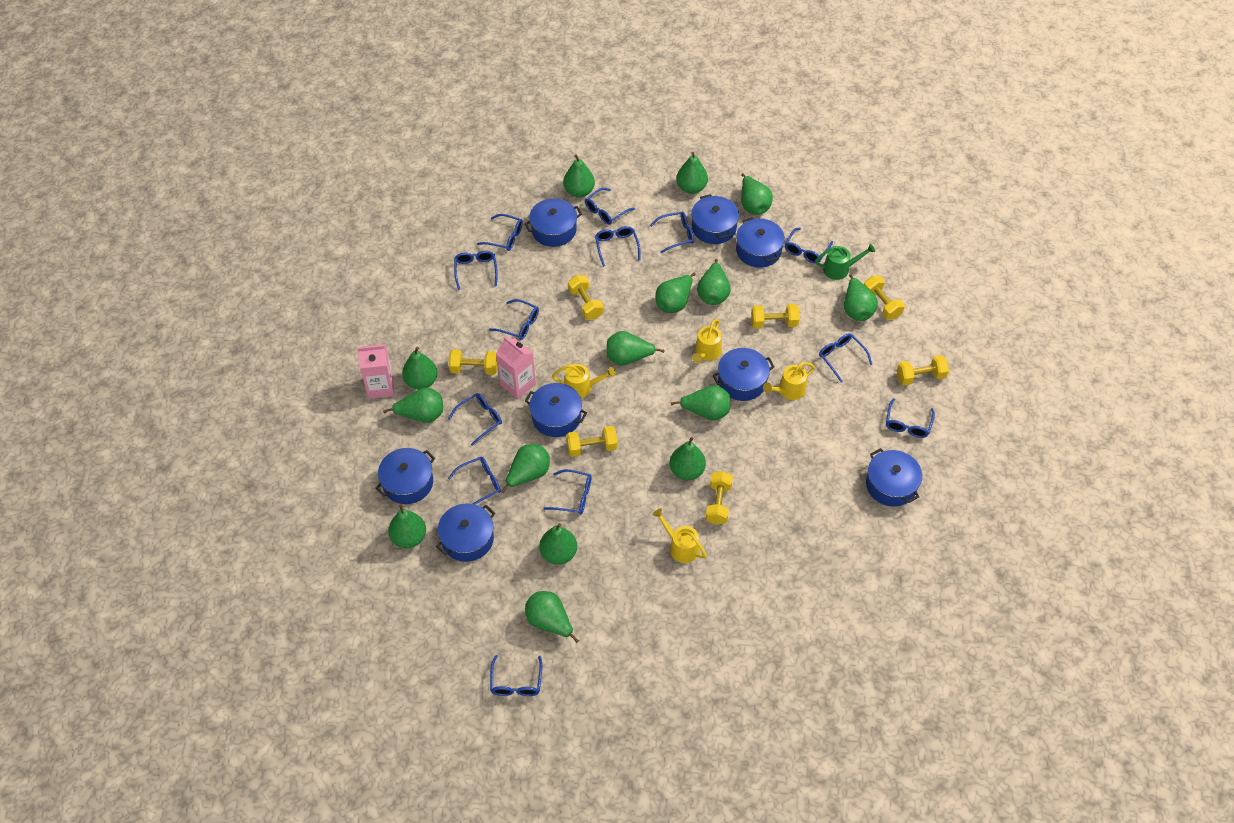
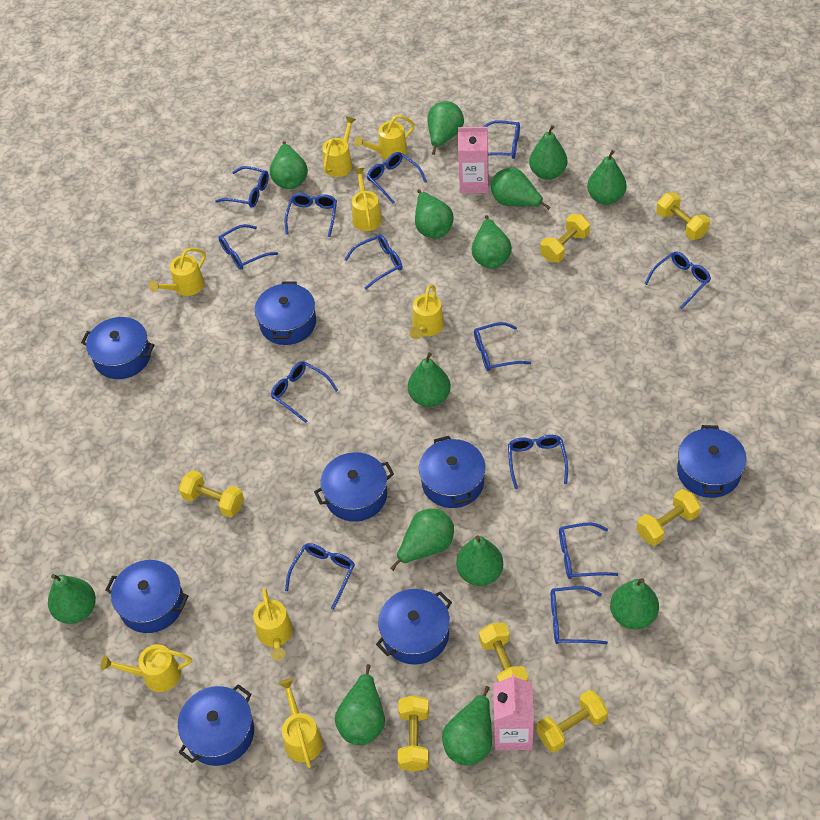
green pear: 15 -> 14
green watering can: 1 -> 0
yellow watering can: 4 -> 8

